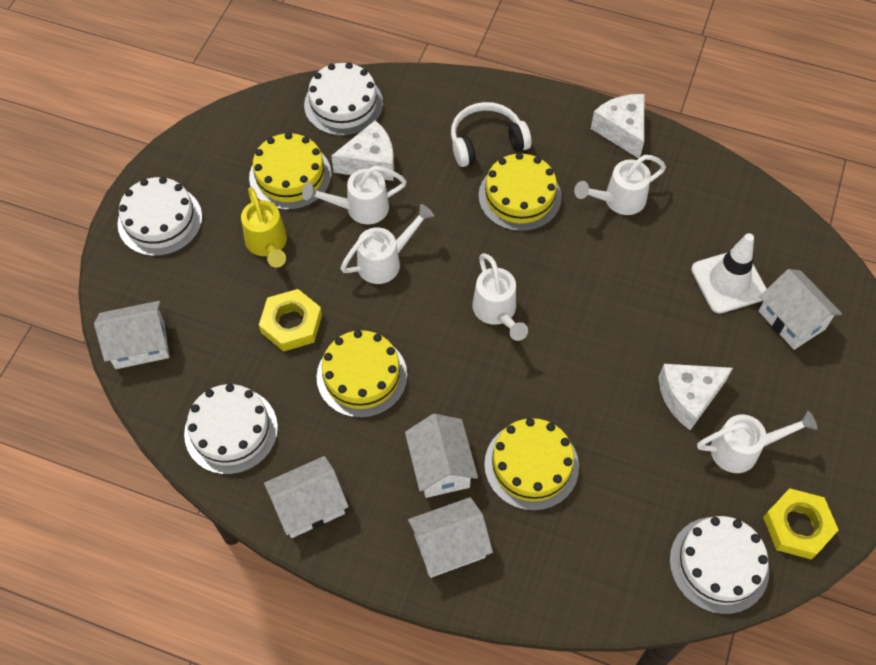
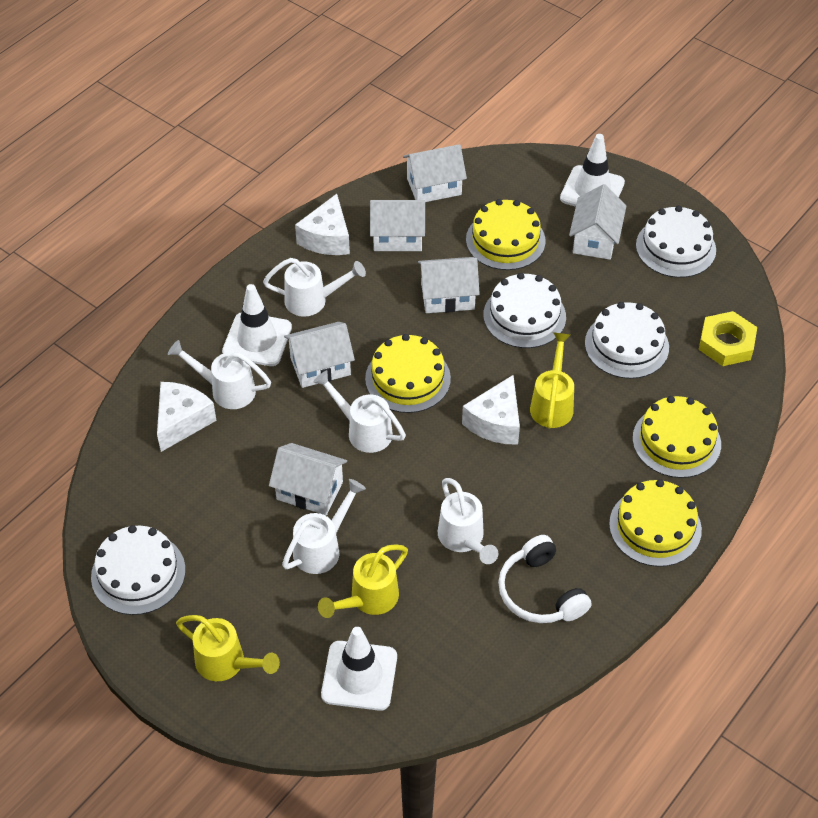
white house: 5 -> 6
white traffic cone: 1 -> 3
yellow nut: 2 -> 1
yellow watering can: 1 -> 3

